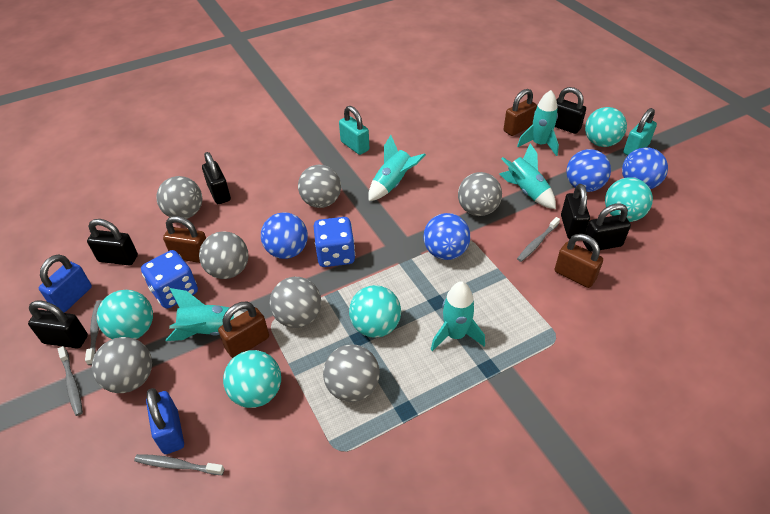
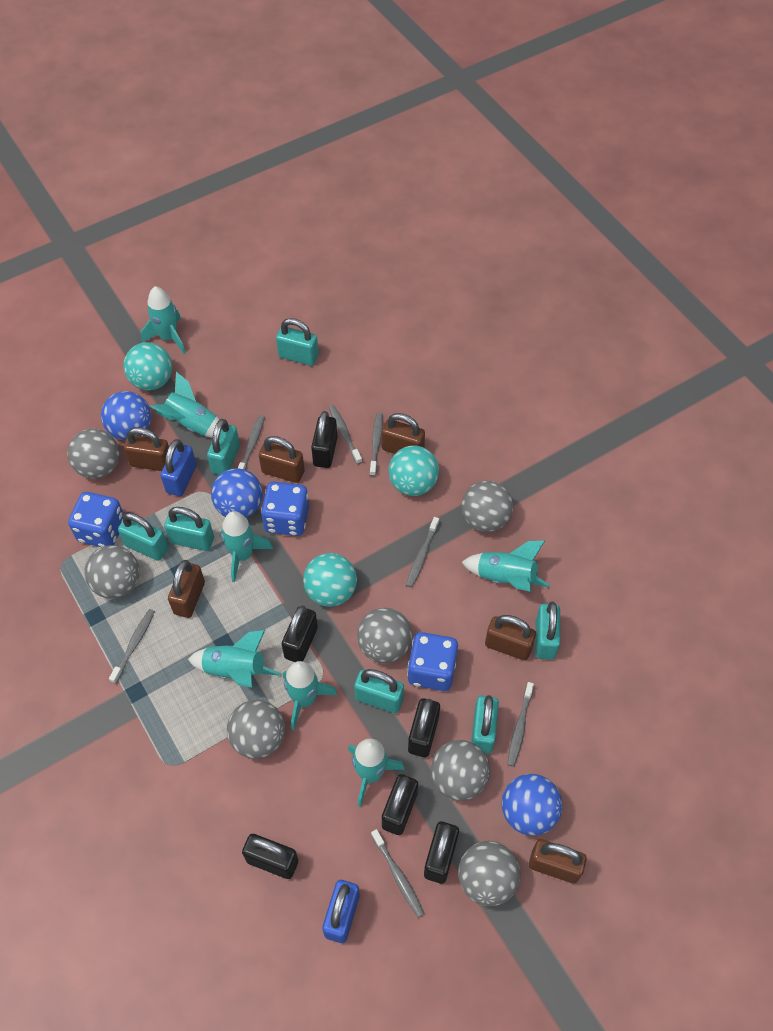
blue ball: 4 -> 3
blue dice: 2 -> 3
brown padlock: 4 -> 6
grey toothbrush: 4 -> 7
turquoise ball: 5 -> 3
turquoise padlock: 2 -> 7
turquoise rocket: 5 -> 7

